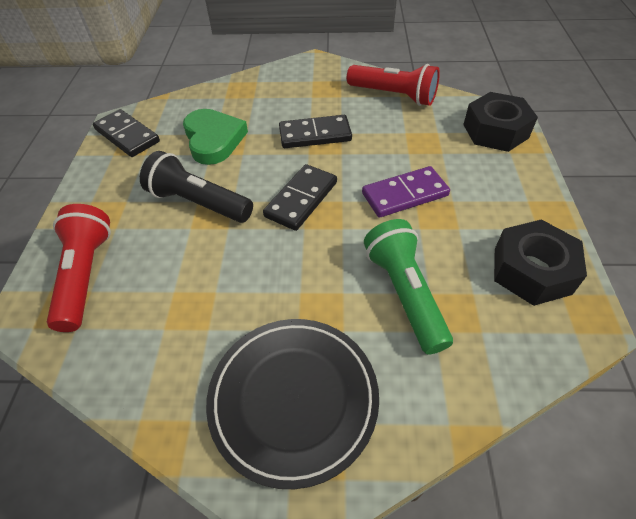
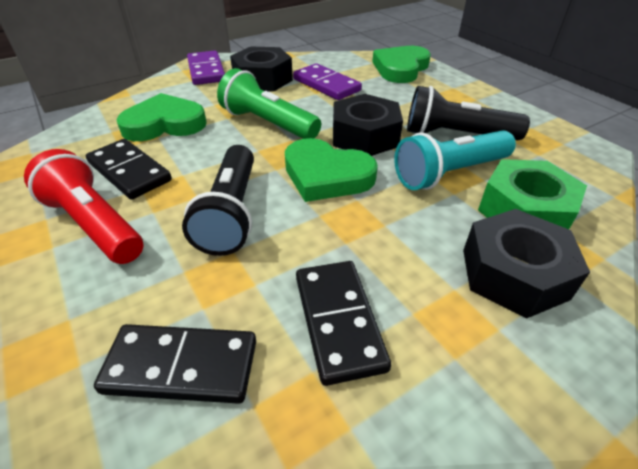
black flashlight: 1 -> 2
black nut: 2 -> 3
black plate: 1 -> 0
green heart: 1 -> 3
green nut: 0 -> 1
purple domino: 1 -> 2
red flashlight: 2 -> 1
turquoise flashlight: 0 -> 1

